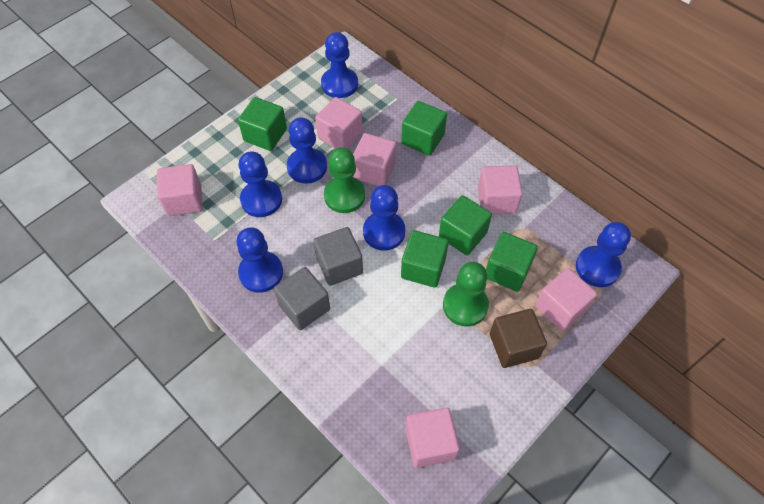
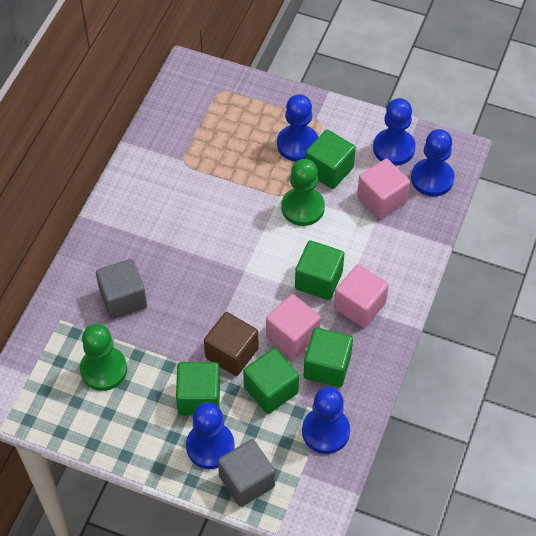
blue pawn: 6 -> 5
pink cube: 6 -> 3

